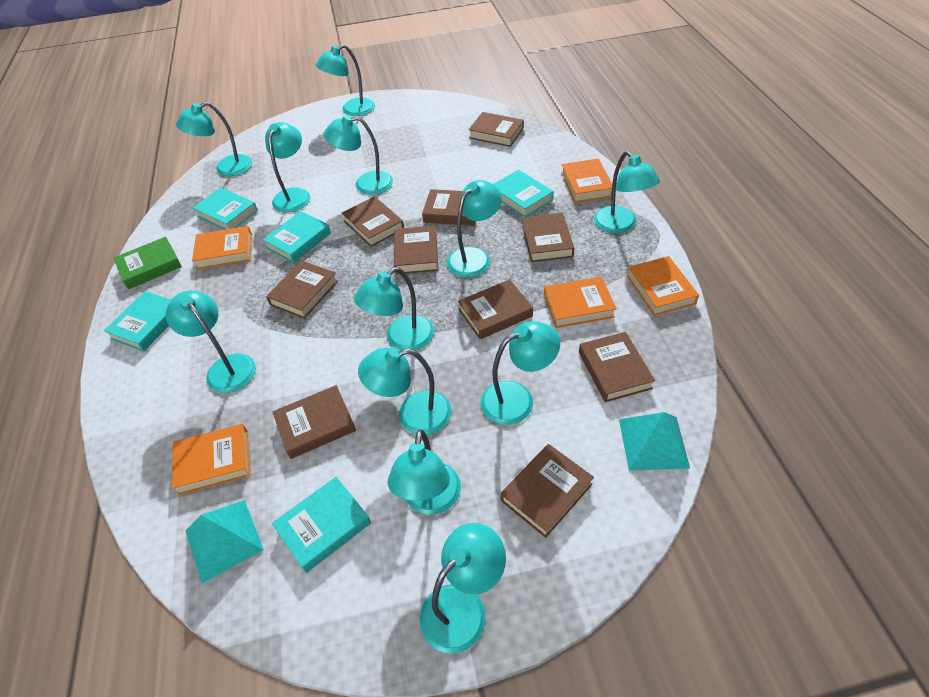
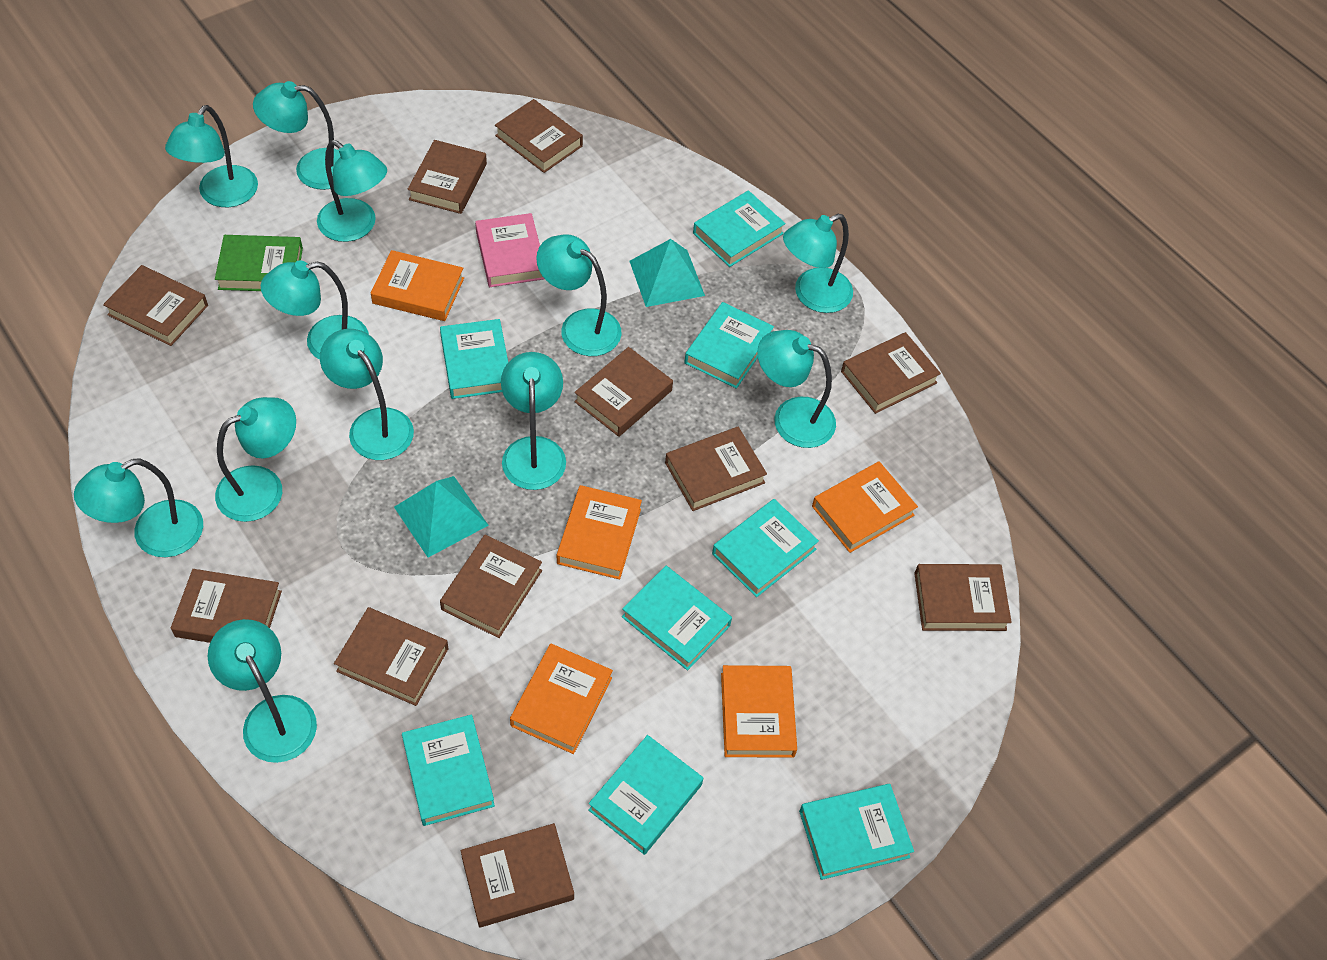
brown book: 10 -> 11
pink book: 0 -> 1
turquoise book: 5 -> 8

